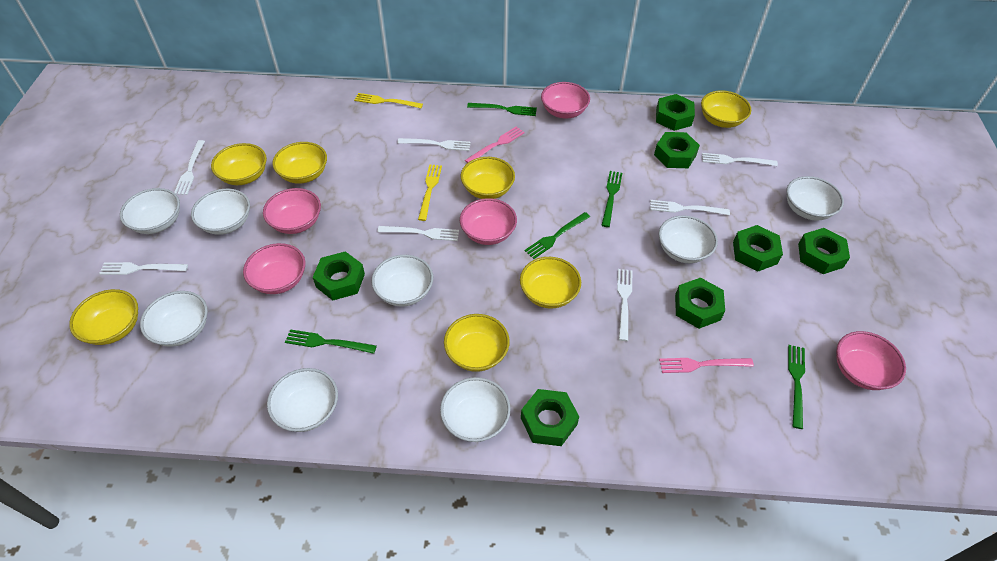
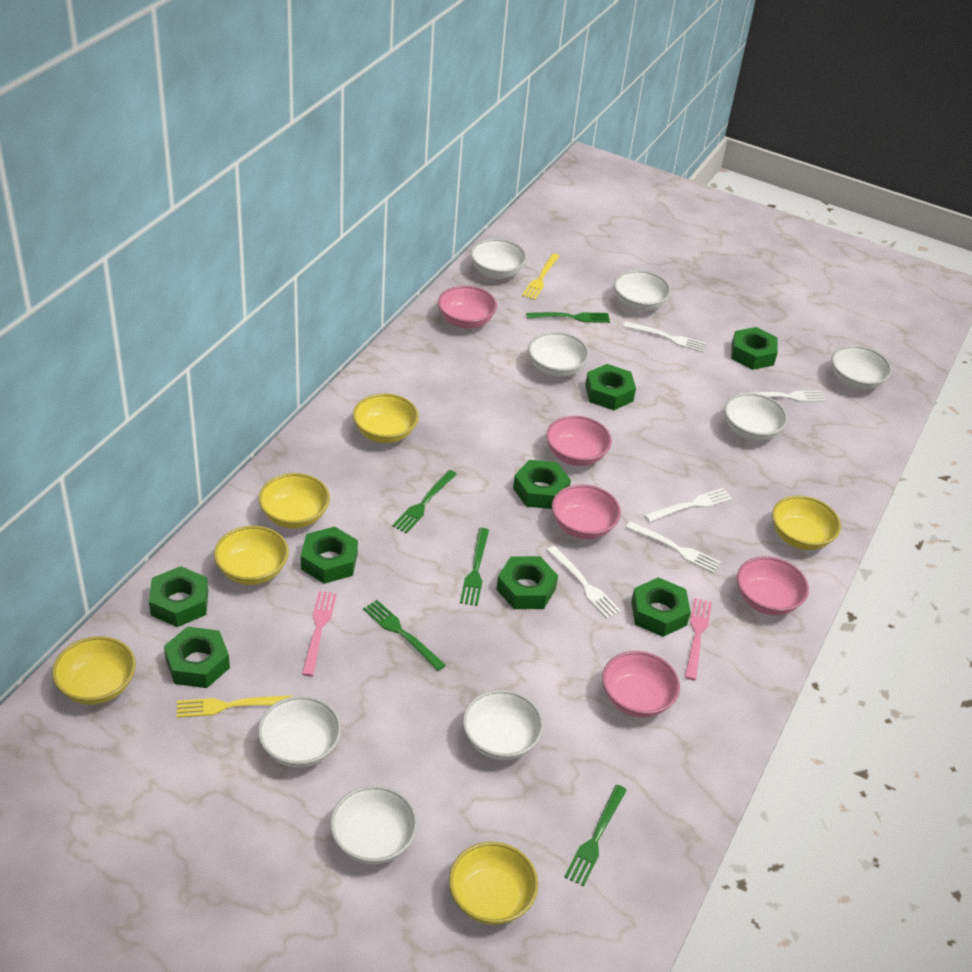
green nut: 7 -> 8
white fork: 7 -> 5
yellow bowl: 7 -> 6

